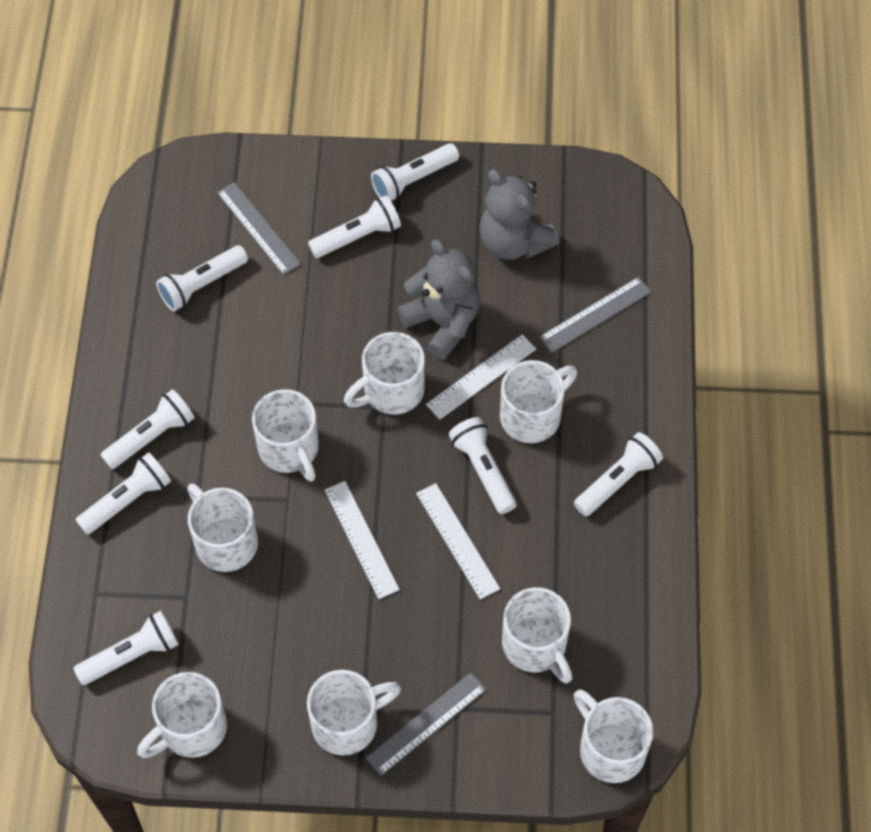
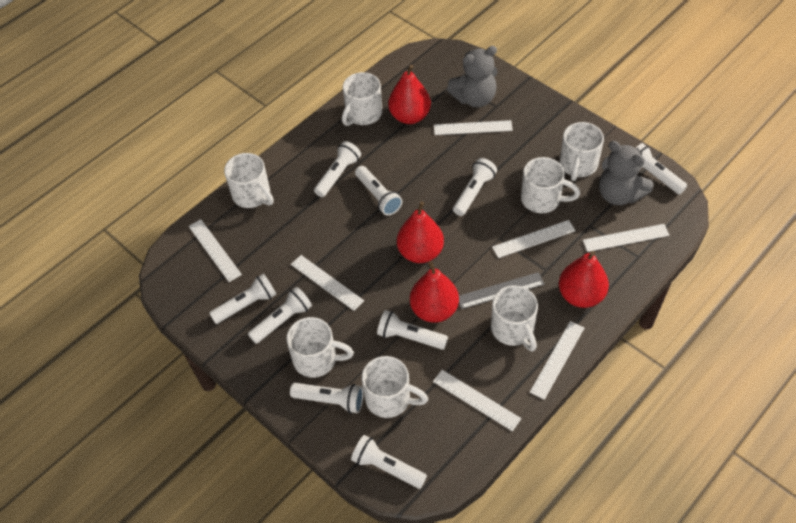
grey ruler: 3 -> 1
red pear: 0 -> 4
white flashlight: 8 -> 9
white mug: 8 -> 7
white ruler: 3 -> 7

